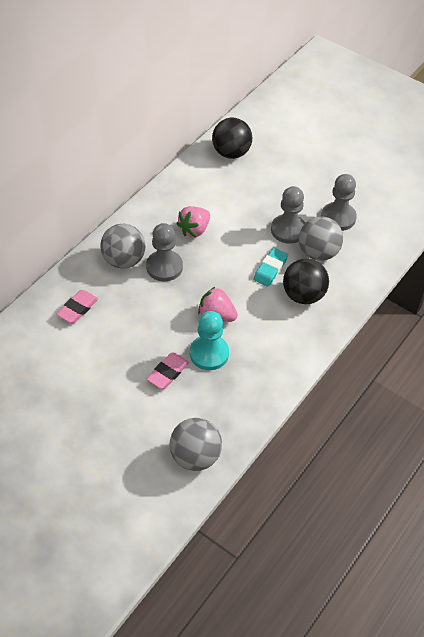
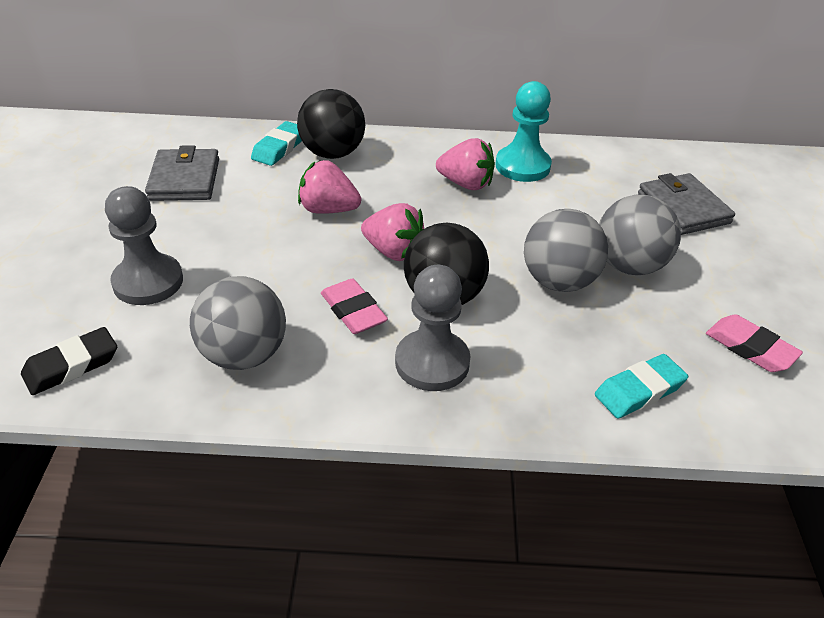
black eraser: 0 -> 1
grey pawn: 3 -> 2
grey wallet: 0 -> 2
pink strawberry: 2 -> 3
turquoise eraser: 1 -> 2

